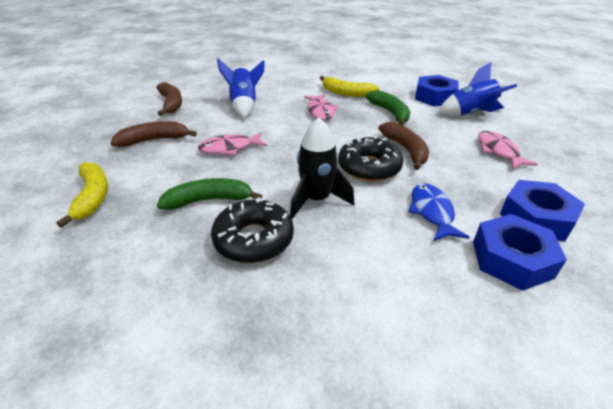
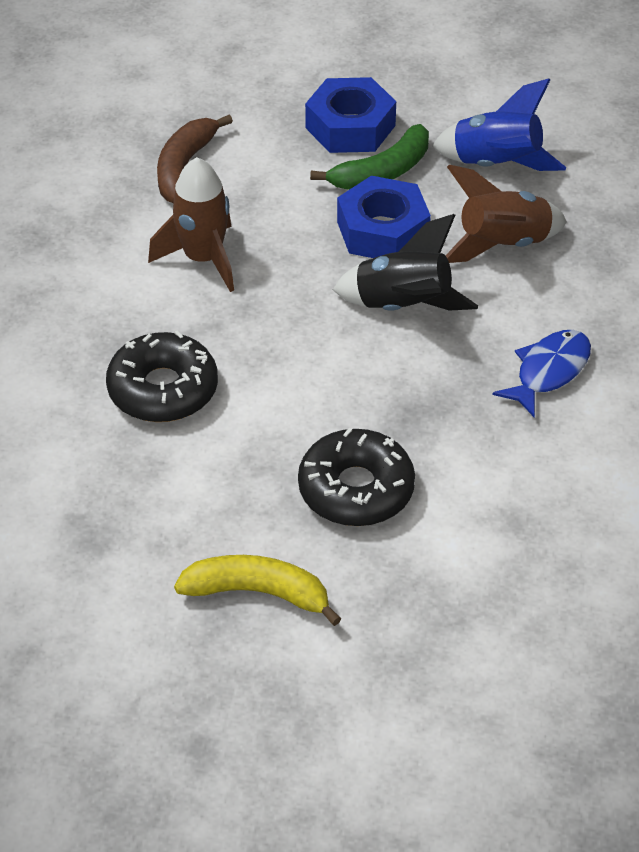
blue nut: 3 -> 2
blue rocket: 2 -> 1
brown banana: 3 -> 1
brown rocket: 0 -> 2
green banana: 2 -> 1
pink fish: 3 -> 0
yellow banana: 2 -> 1

